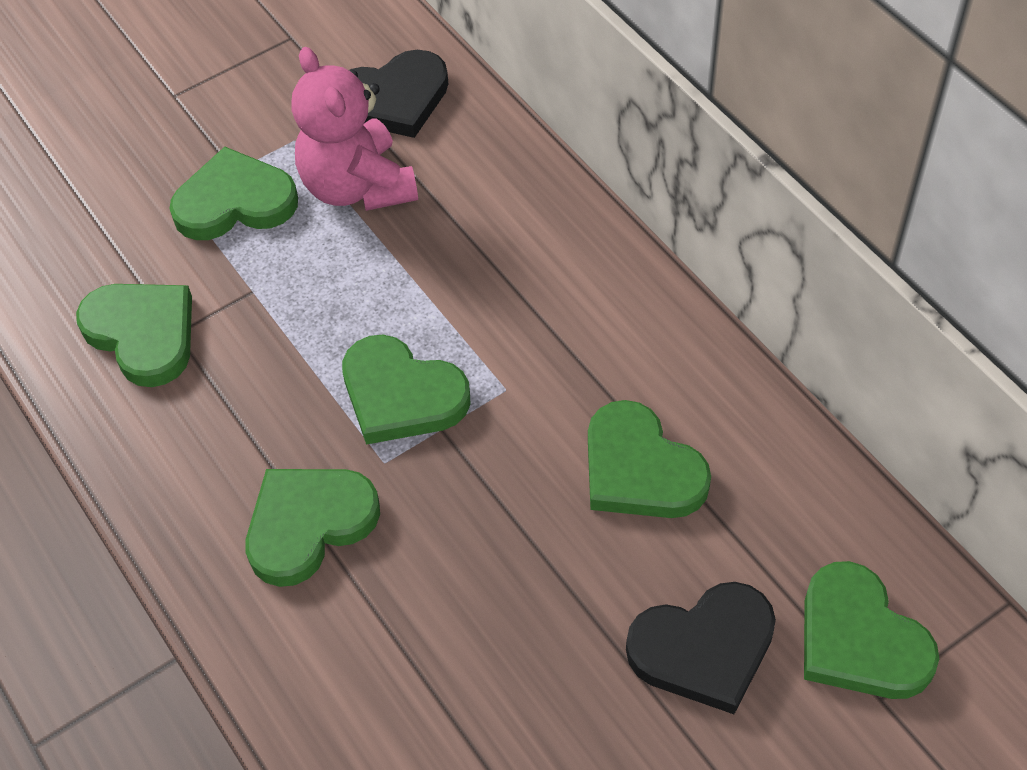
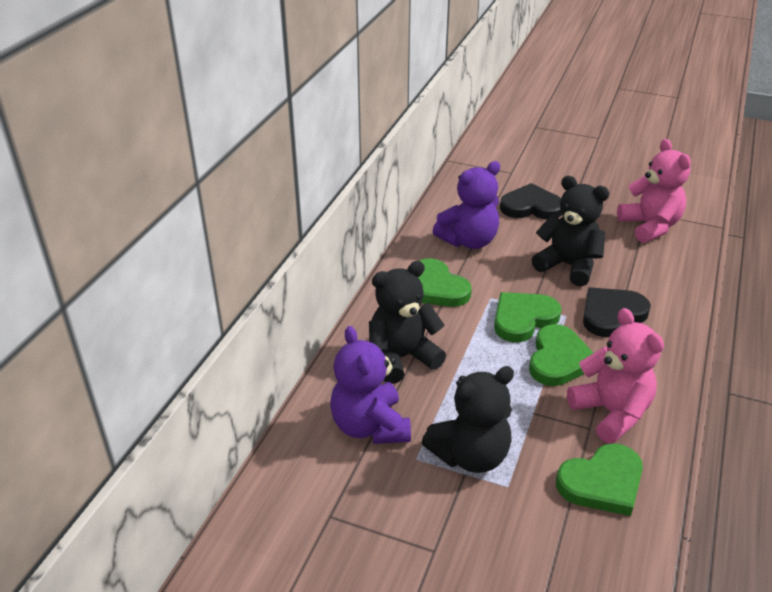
black teddy bear: 0 -> 3
green heart: 6 -> 4
pink teddy bear: 1 -> 2
purple teddy bear: 0 -> 2

